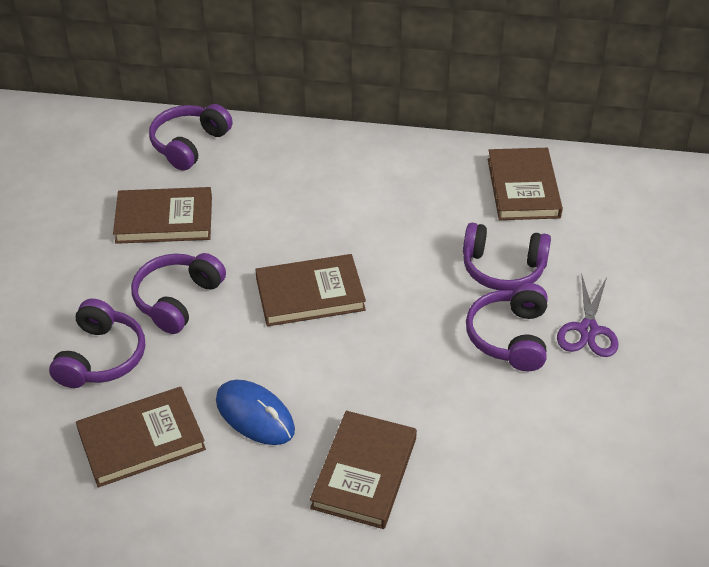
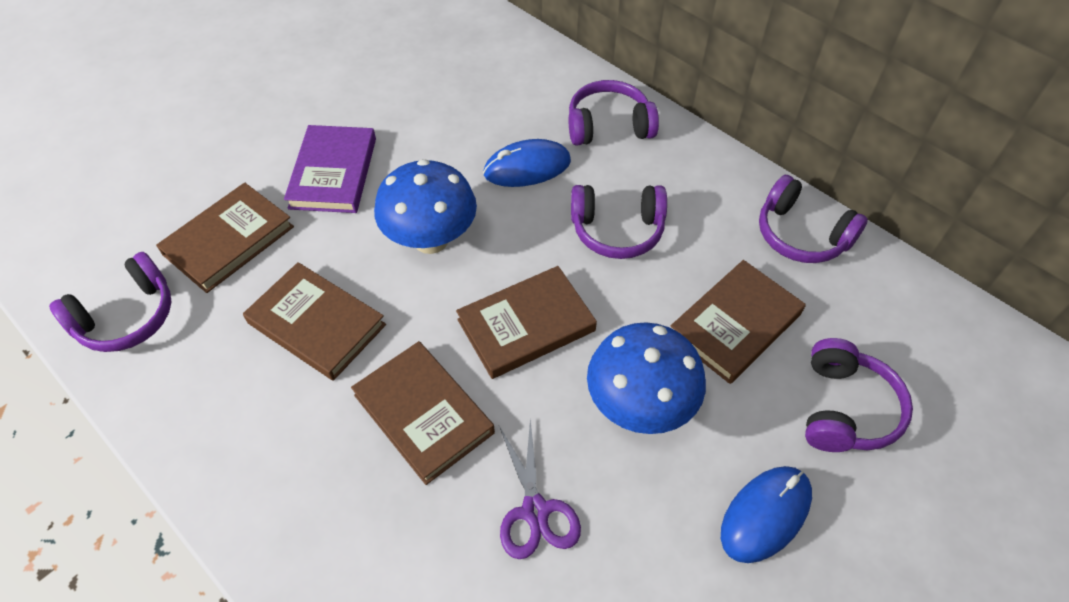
blue mouse: 1 -> 2
blue mushroom: 0 -> 2
purple book: 0 -> 1

